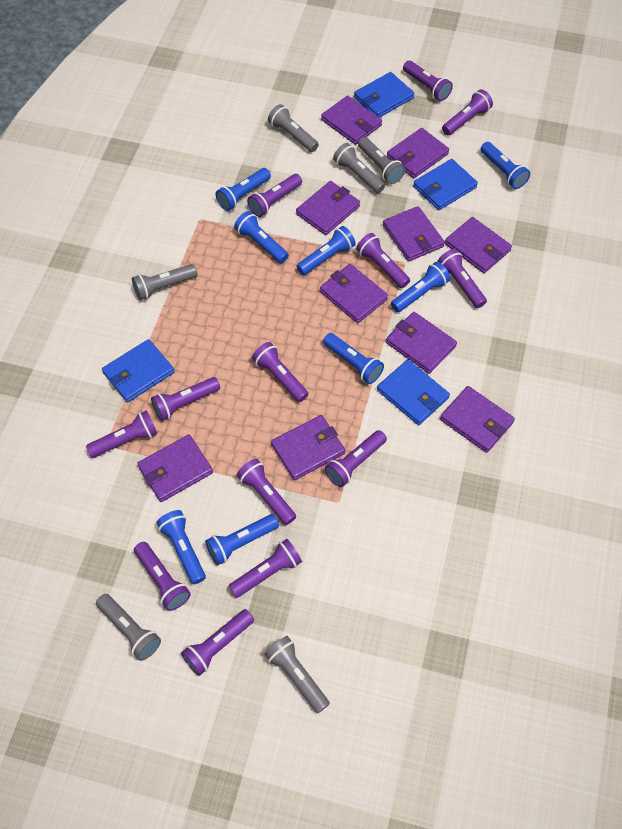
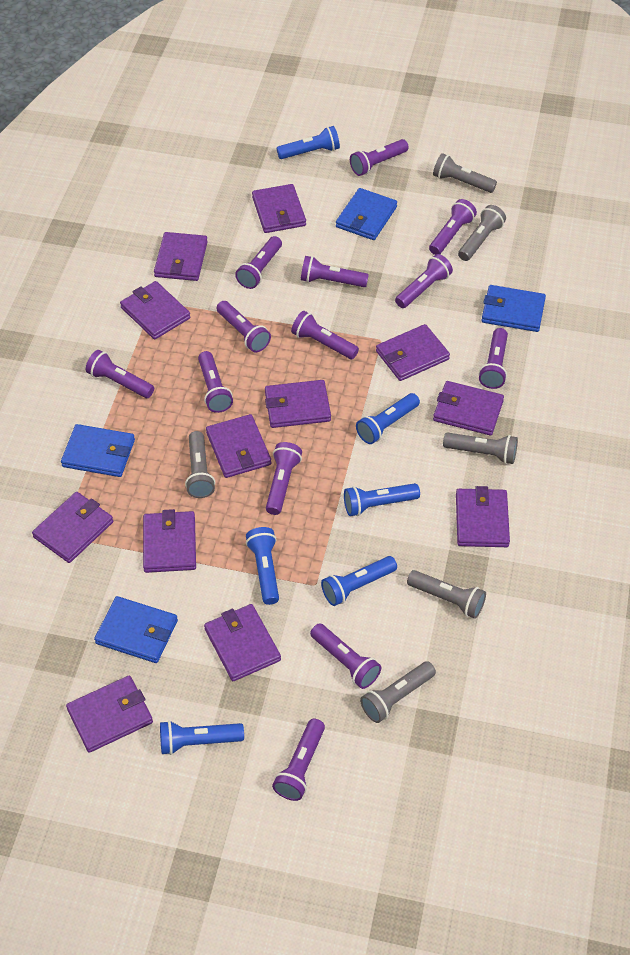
blue flashlight: 8 -> 6
purple wallet: 10 -> 12

